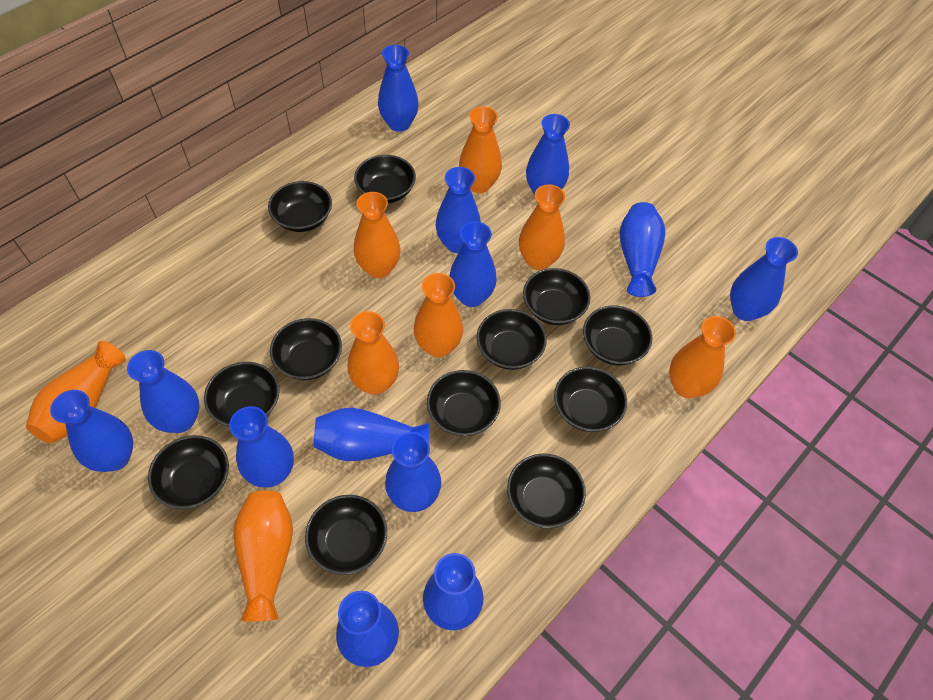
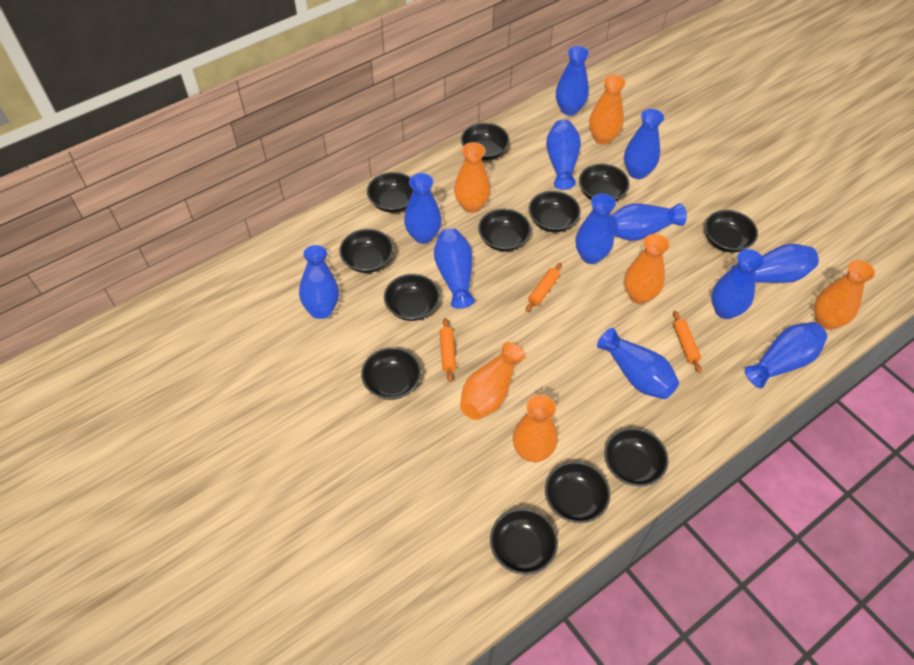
blue vase: 13 -> 12
orange rolling pin: 0 -> 3
orange vase: 8 -> 6

